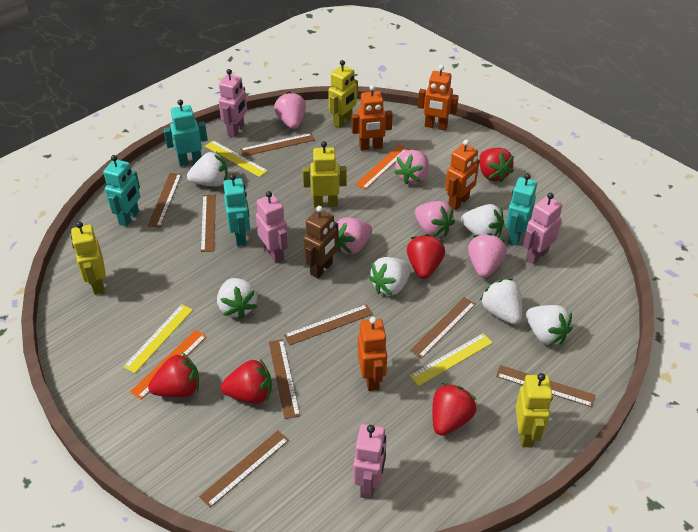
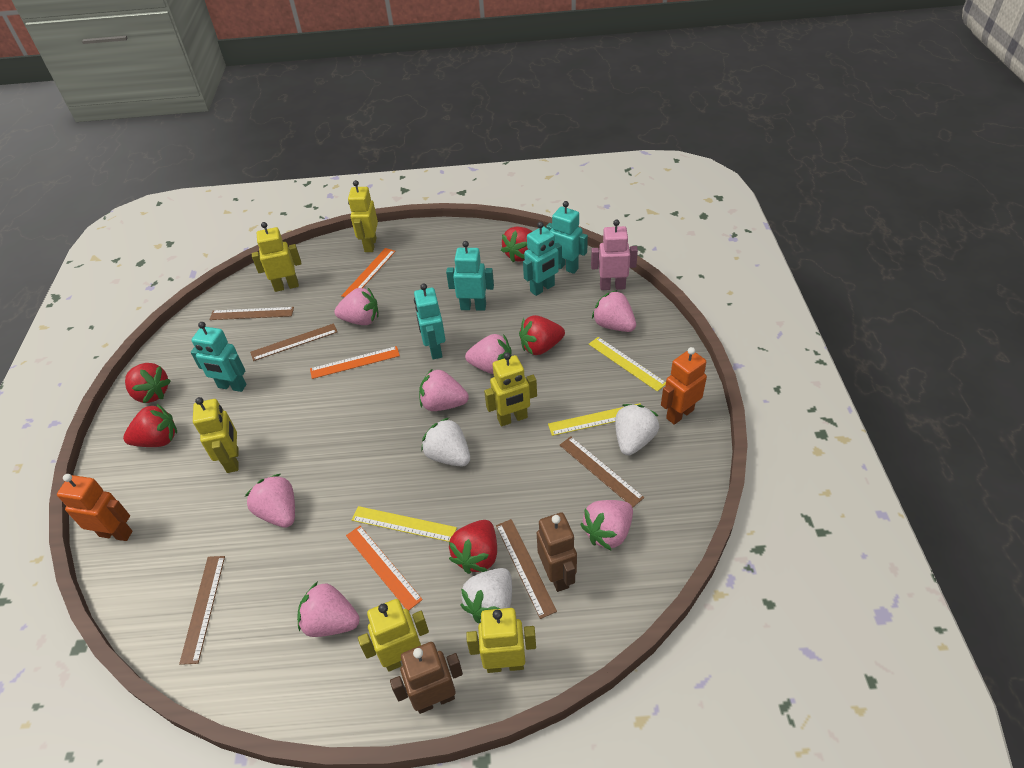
brown robot: 1 -> 2
brown ruler: 8 -> 5
orange robot: 4 -> 2
orange ruler: 2 -> 3
pink robot: 4 -> 1
pink strawberry: 5 -> 7
turquoise robot: 4 -> 5
white strawberry: 6 -> 3
yellow robot: 4 -> 6

